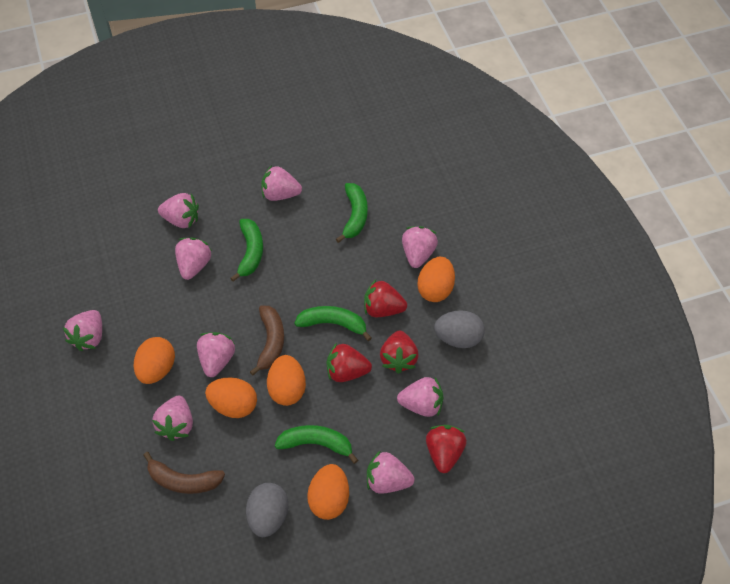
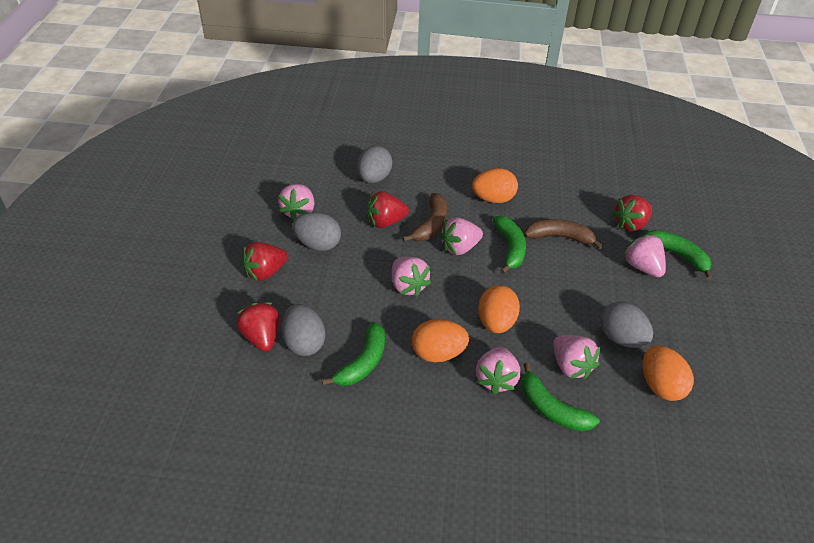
grey egg: 2 -> 4
orange egg: 5 -> 4
pink strawberry: 9 -> 6

